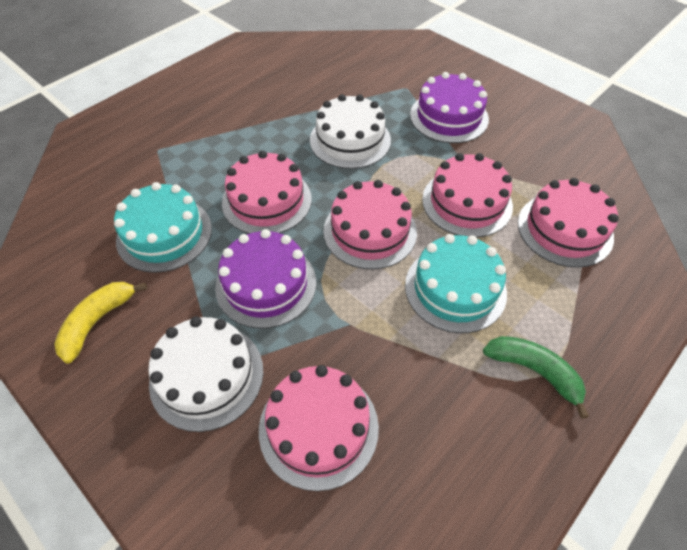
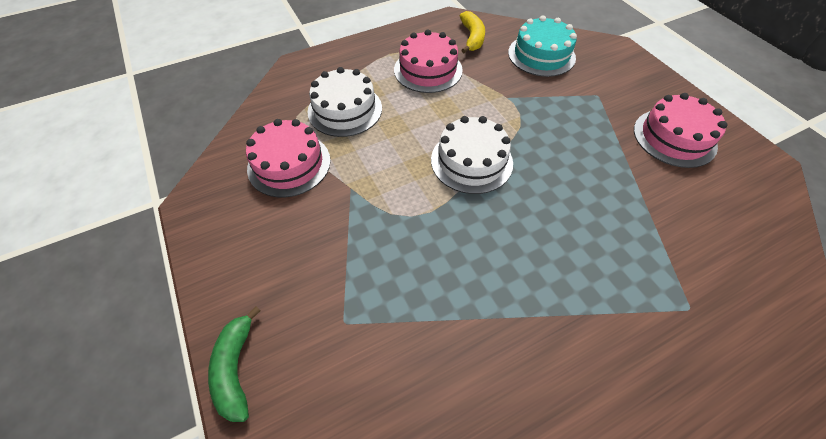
pink cake: 5 -> 3
purple cake: 2 -> 0
turquoise cake: 2 -> 1

